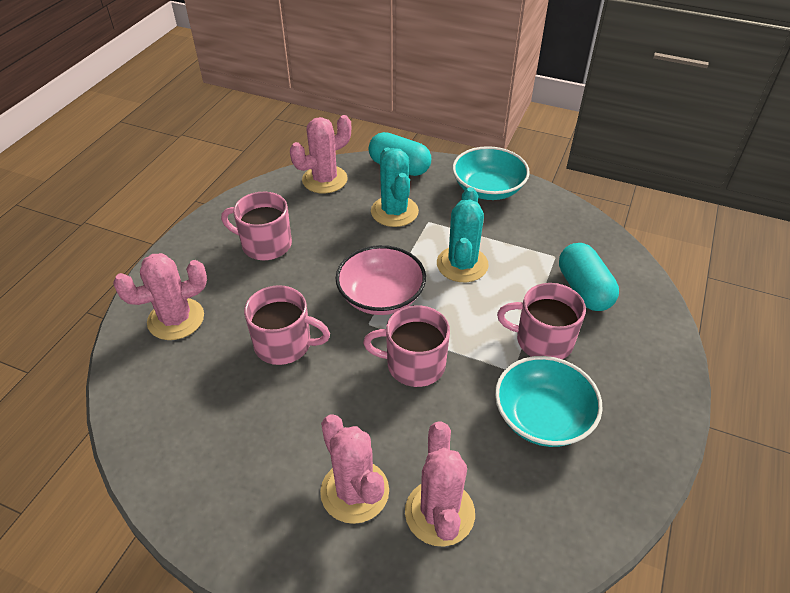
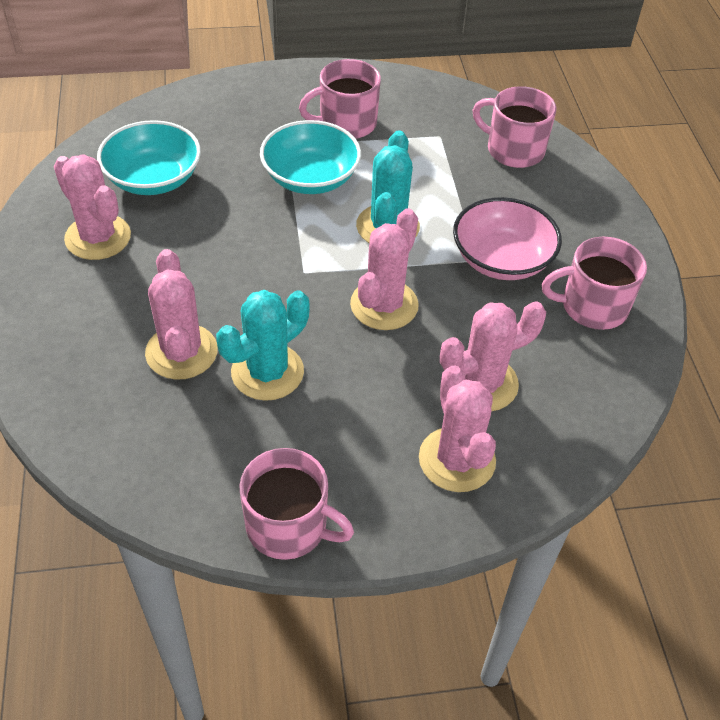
pink cactus: 4 -> 5
turquoise capsule: 2 -> 0

